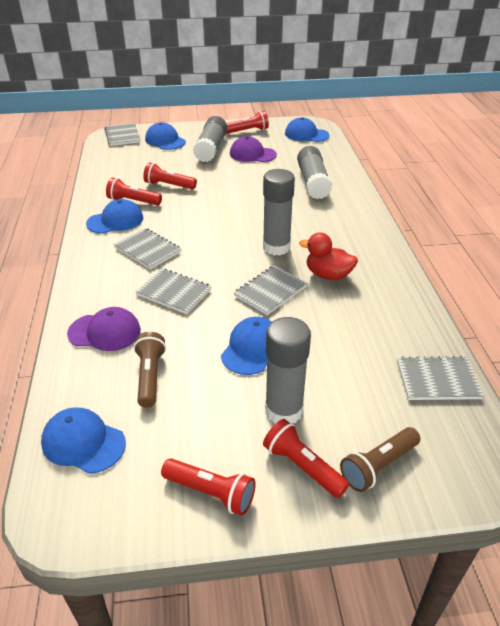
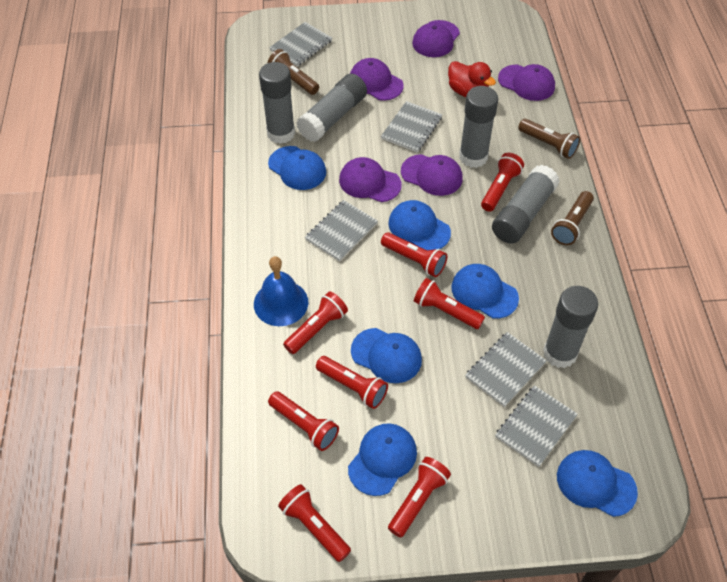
blue bell: 0 -> 1
blue cap: 5 -> 6
brown flashlight: 2 -> 3
grey glue stick: 4 -> 5
purple cap: 2 -> 5
red flashlight: 5 -> 8

